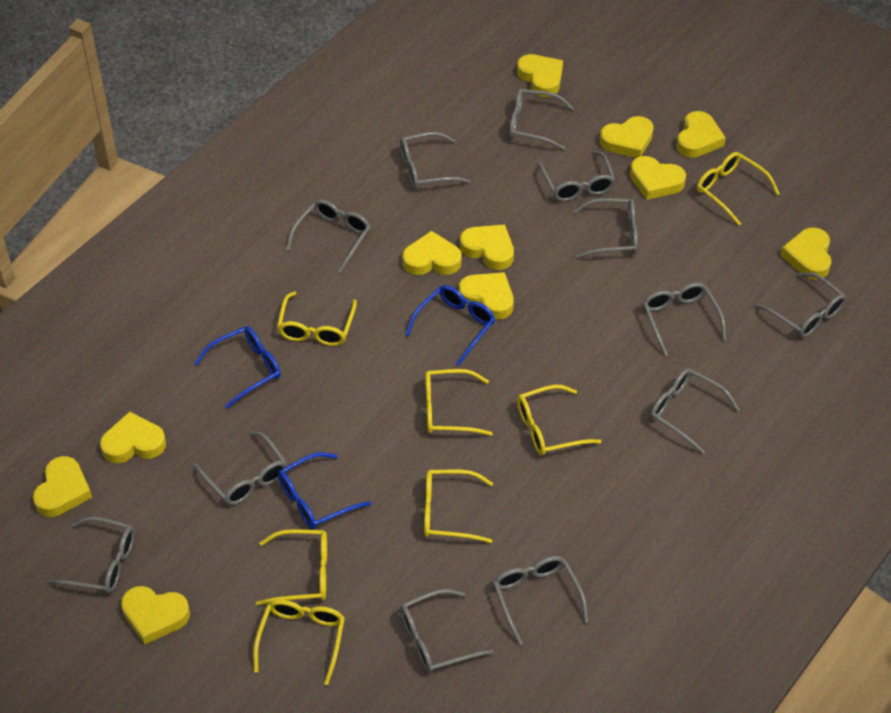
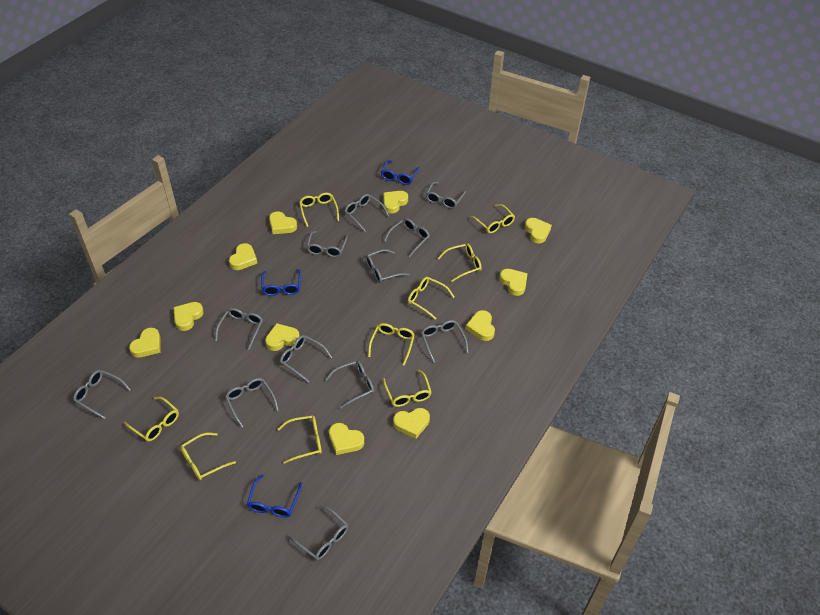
yellow glasses: 7 -> 9

